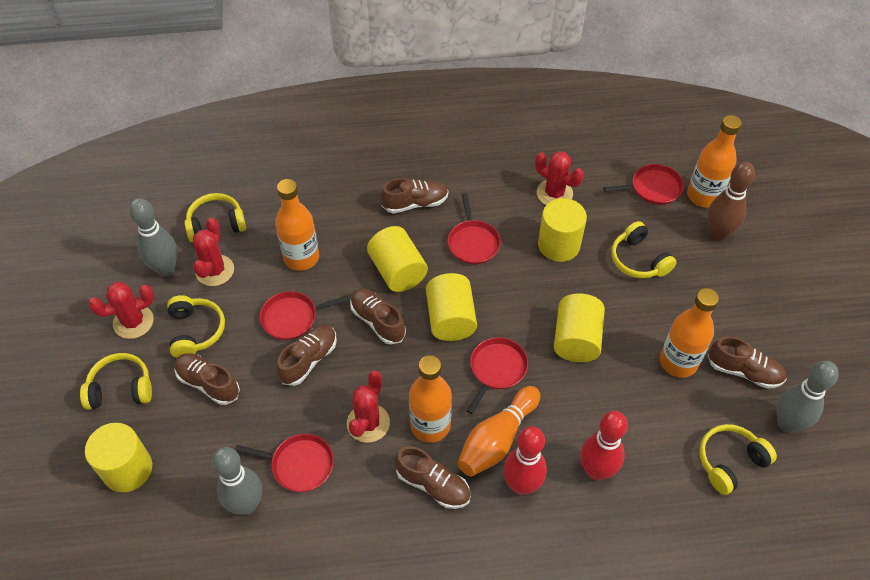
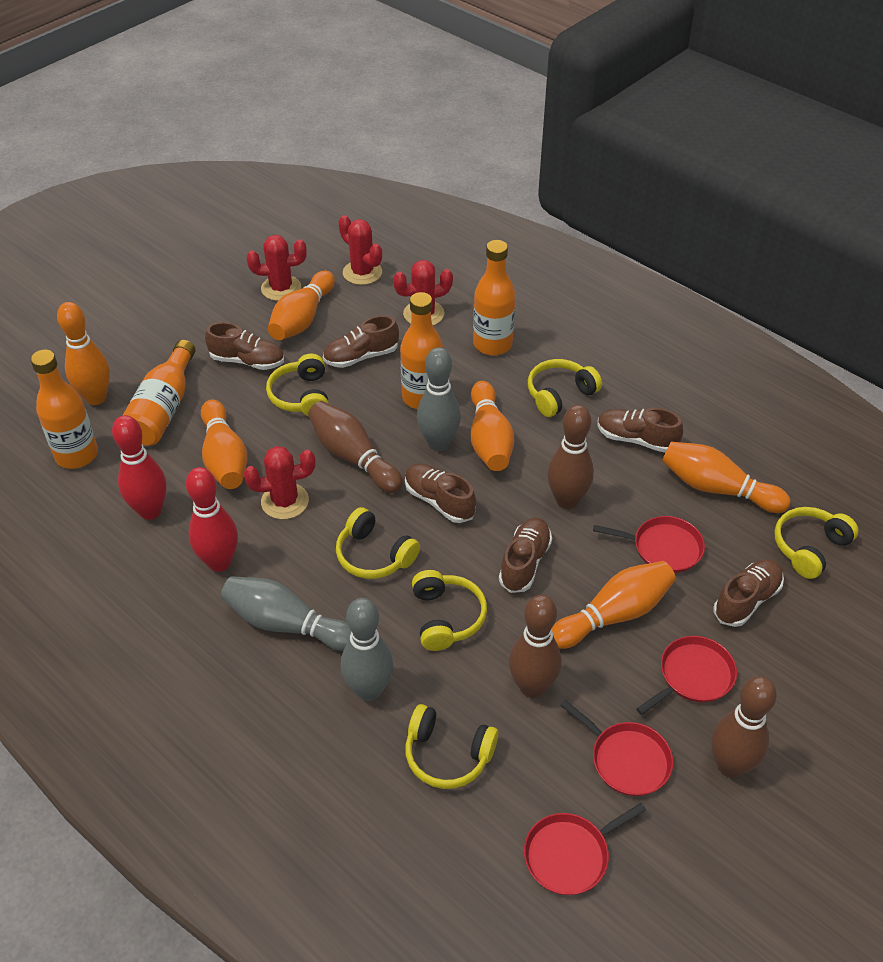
brown bowling pin: 1 -> 4
orange bowling pin: 1 -> 6
red pan: 5 -> 4
yellow cylinder: 5 -> 0
yellow headphones: 5 -> 6

